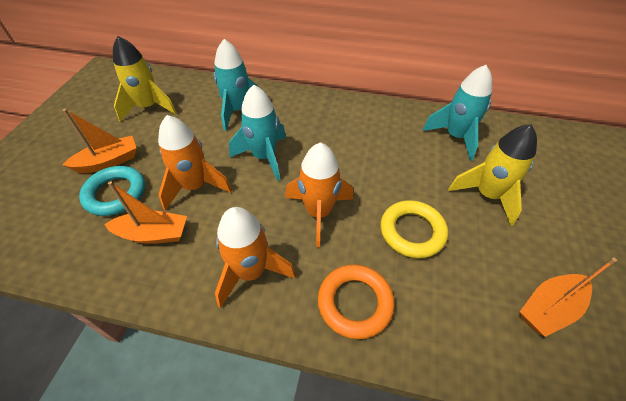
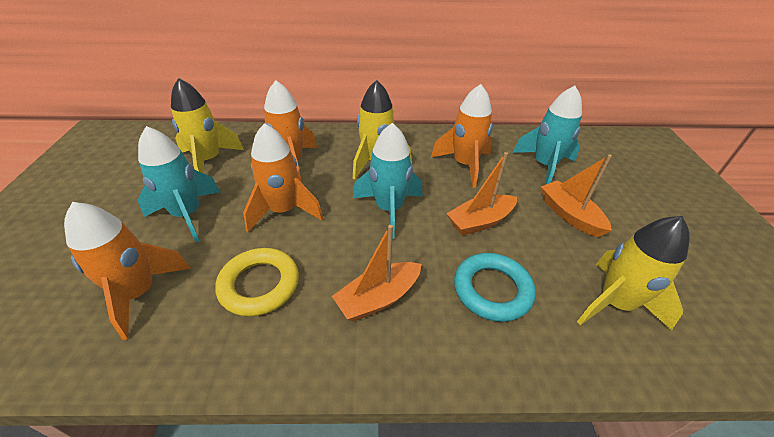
orange ring: 1 -> 0
orange rocket: 3 -> 4
yellow rocket: 2 -> 3

